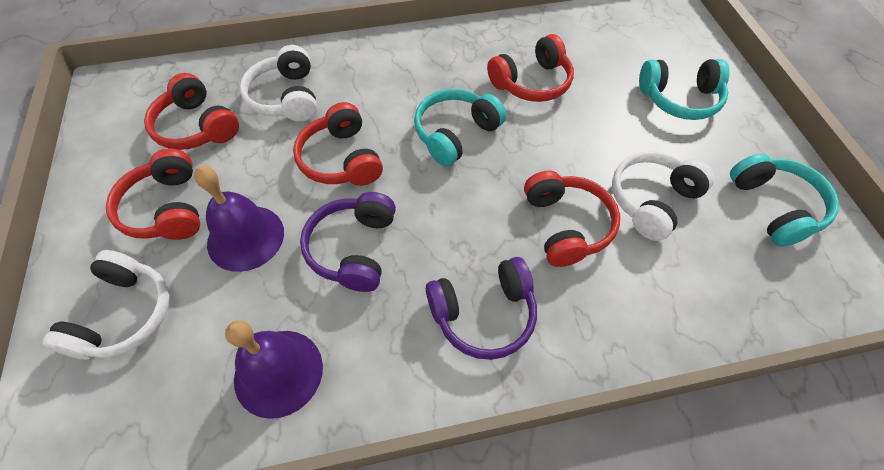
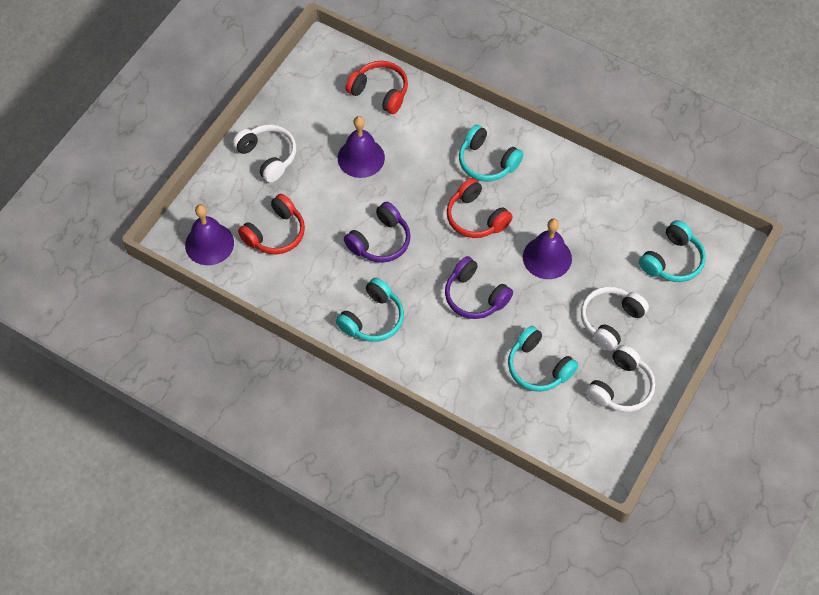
purple bell: 2 -> 3
red headphones: 5 -> 3
turquoise headphones: 3 -> 4

